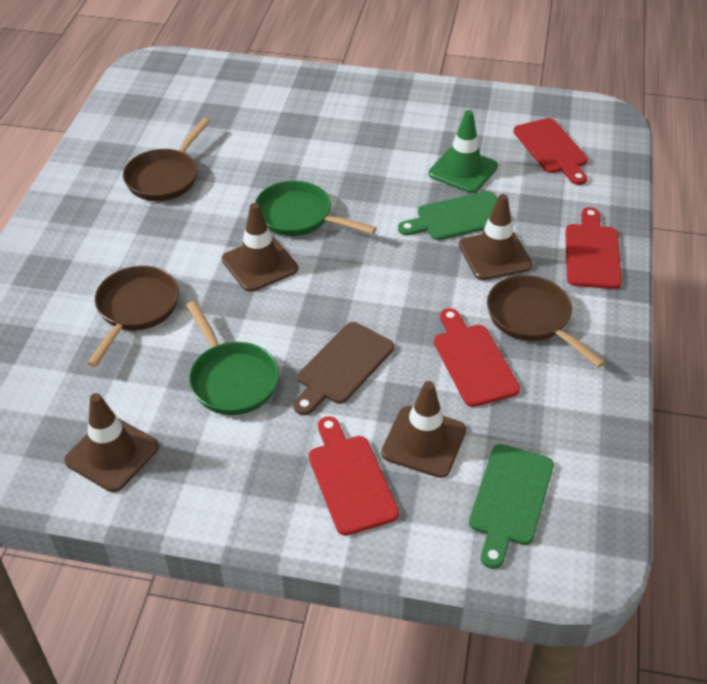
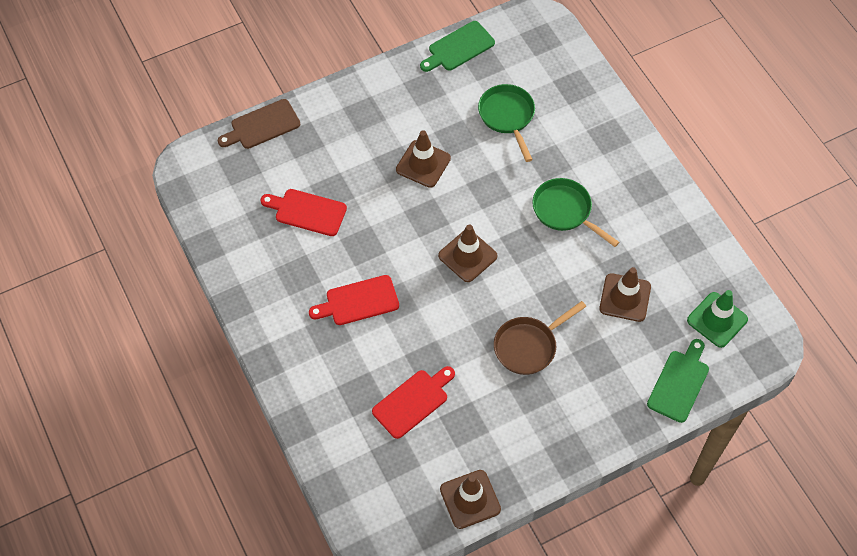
brown pan: 3 -> 1
red cutting board: 4 -> 3

